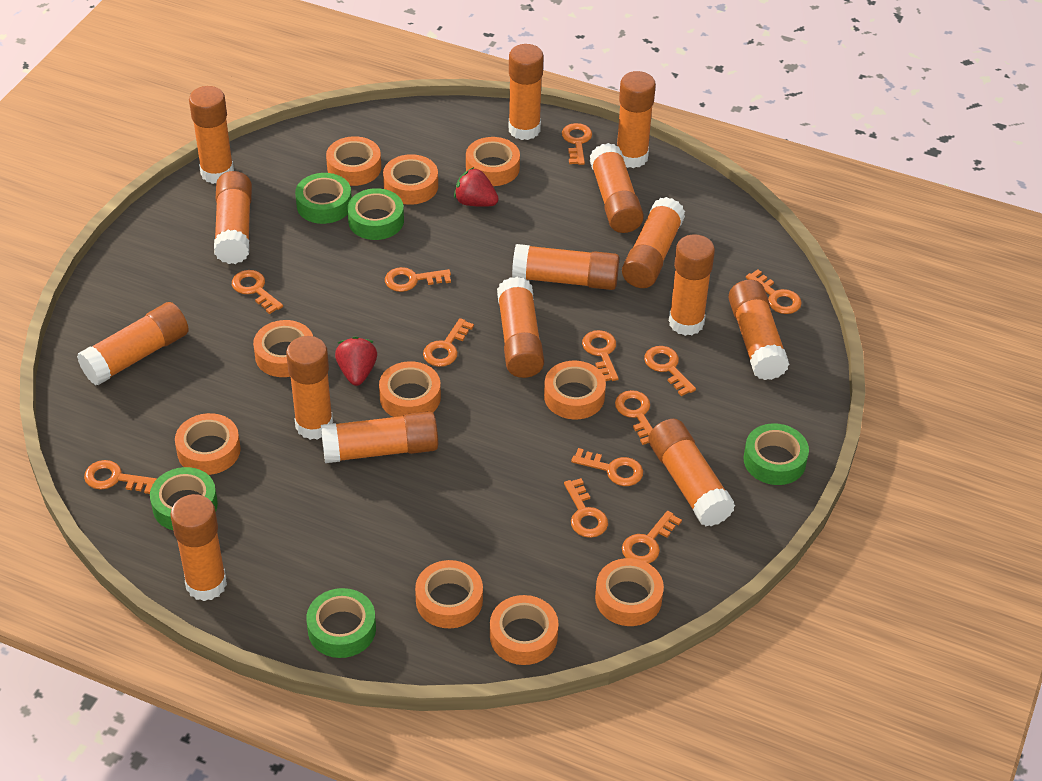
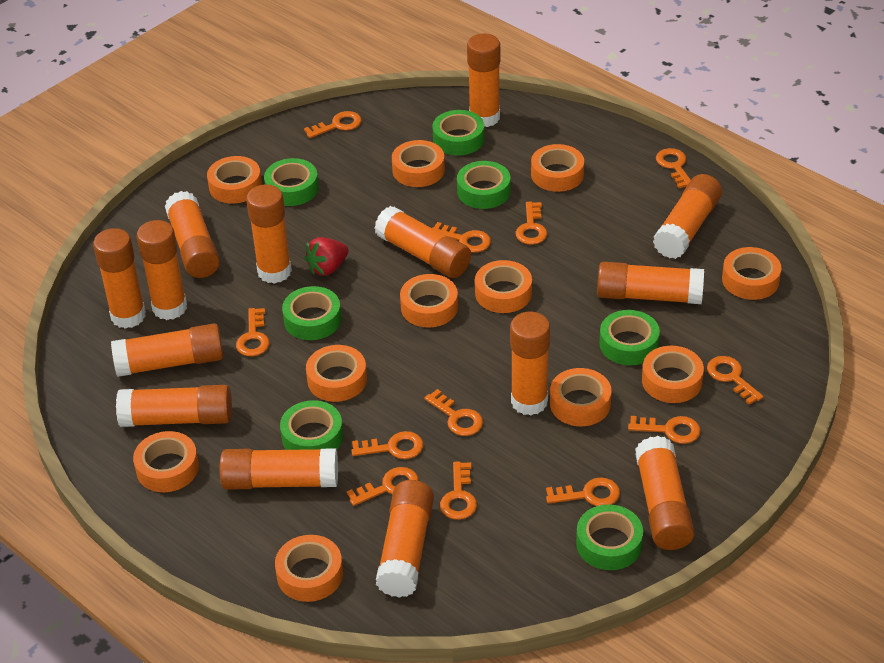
green tape: 5 -> 7
orange glue stick: 15 -> 14
orange tape: 10 -> 11
red strawberry: 2 -> 1

